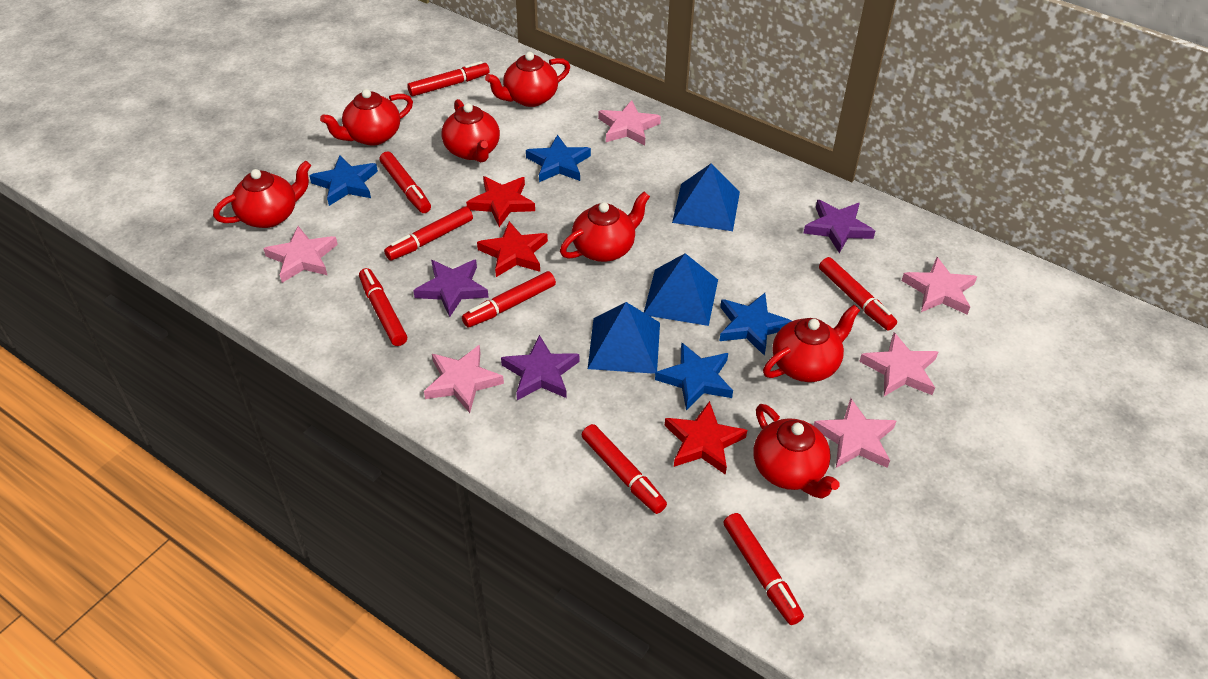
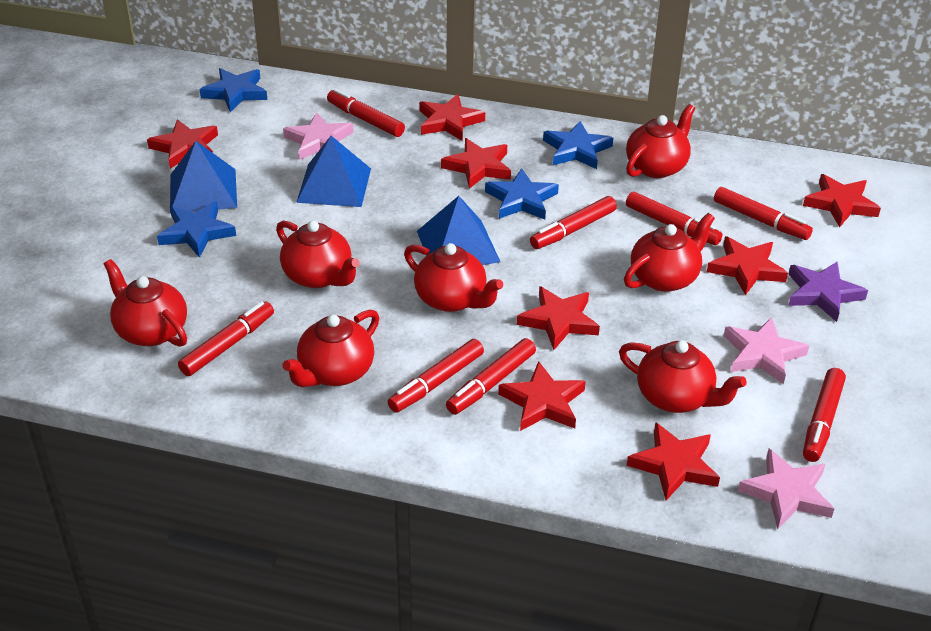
pink star: 6 -> 3
purple star: 3 -> 1
red star: 3 -> 8

